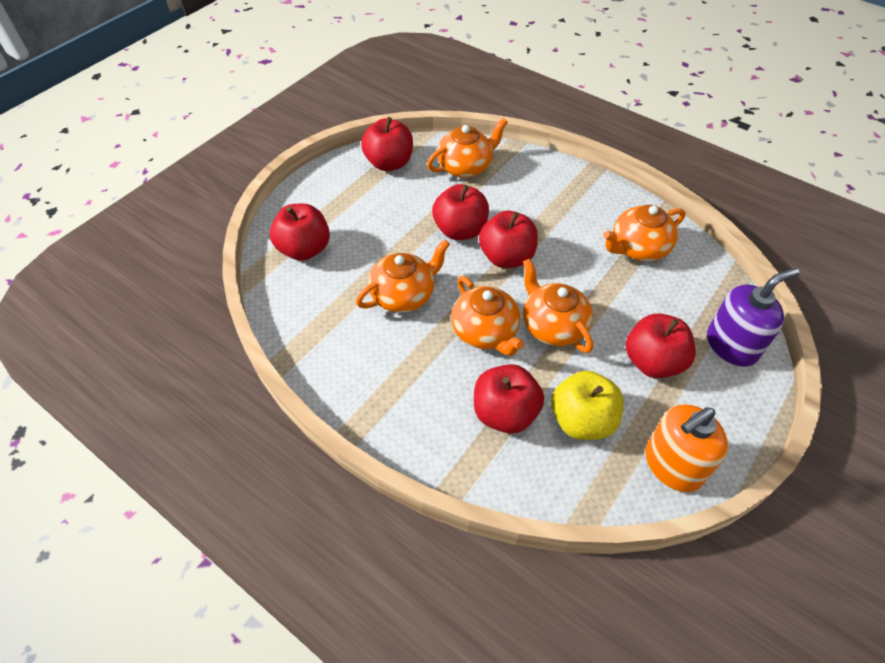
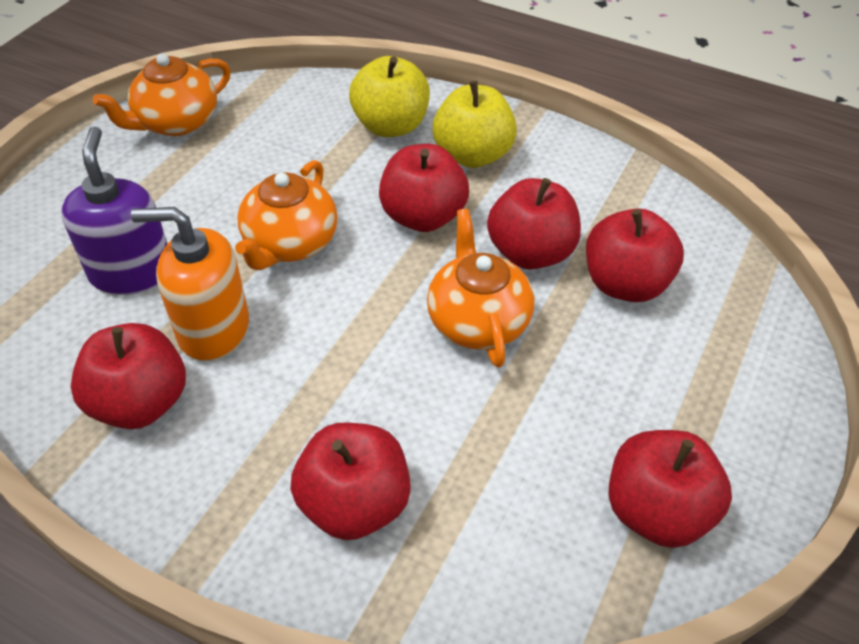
orange teapot: 5 -> 3
yellow apple: 1 -> 2

